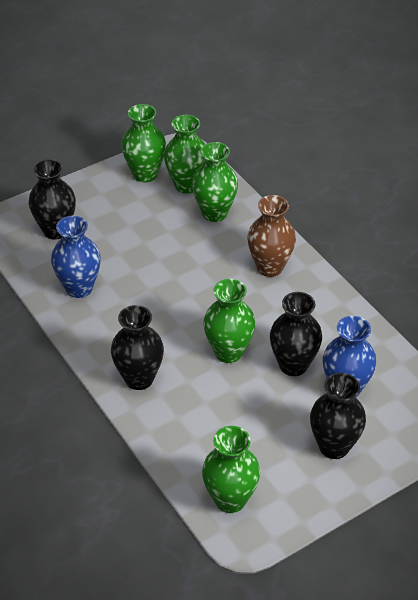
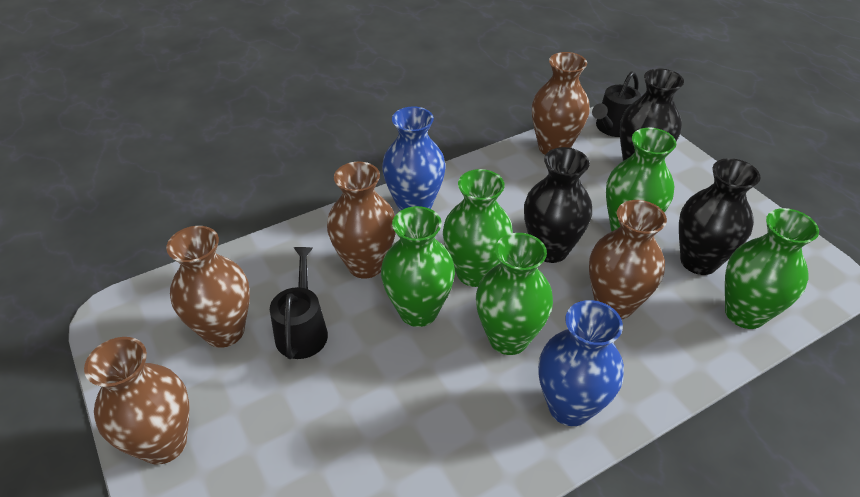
black vase: 4 -> 3
black watering can: 0 -> 2
brown vase: 1 -> 5

